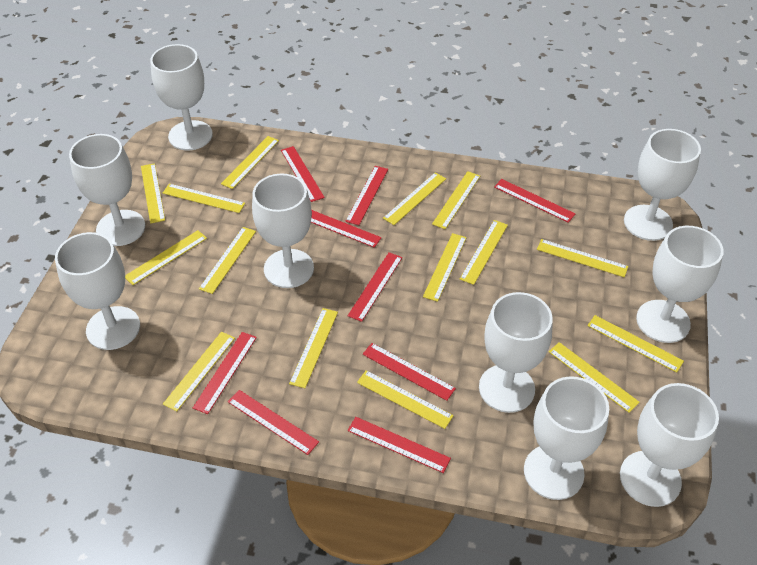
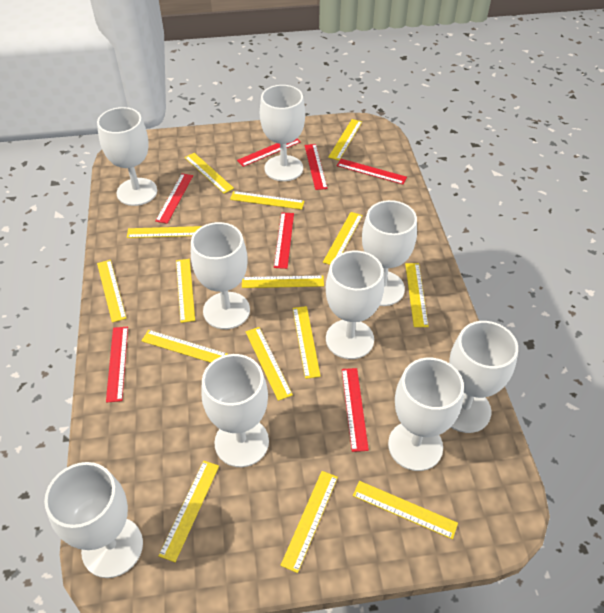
red ruler: 9 -> 7

